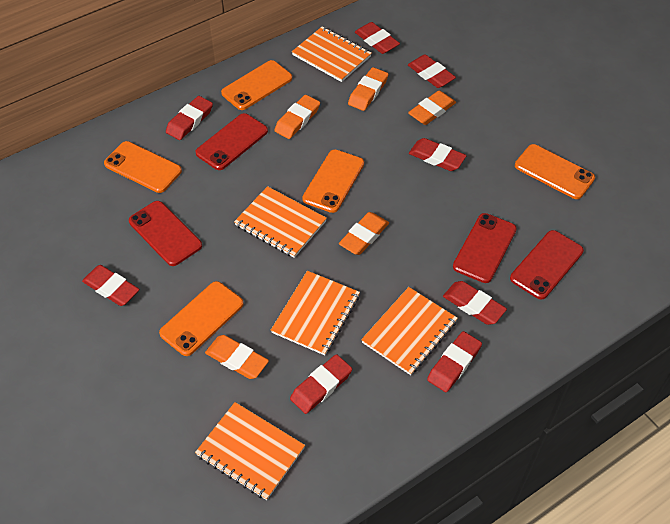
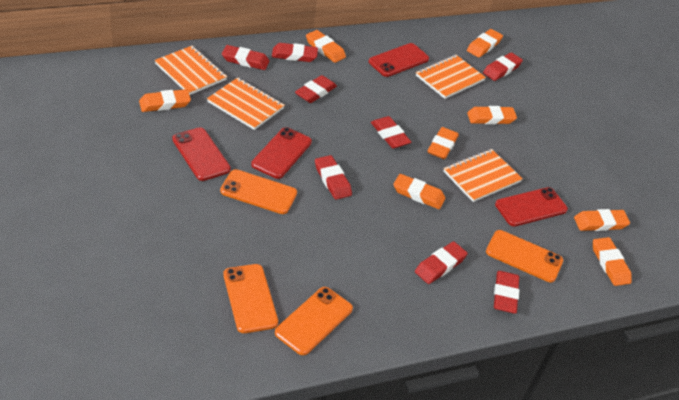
orange eraser: 5 -> 8
orange notebook: 5 -> 4
orange phone: 5 -> 4

